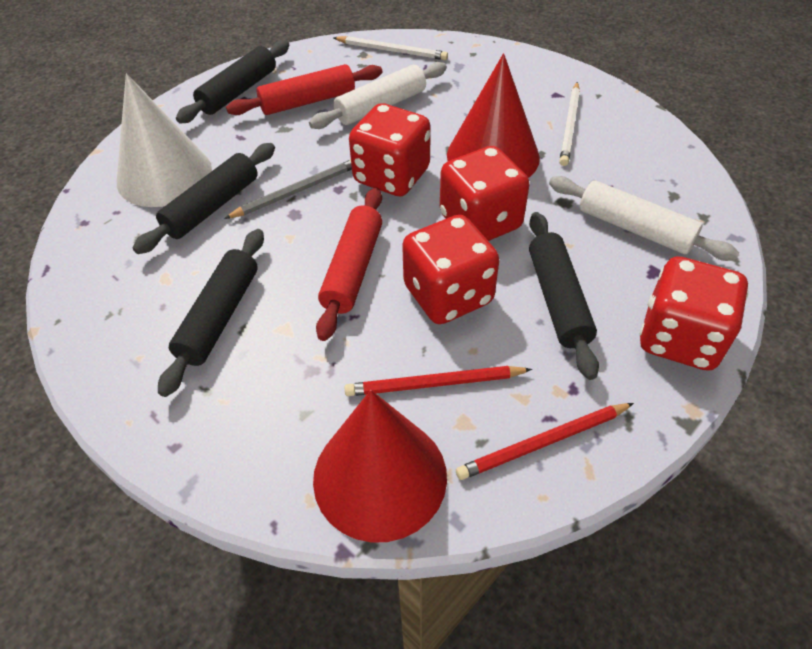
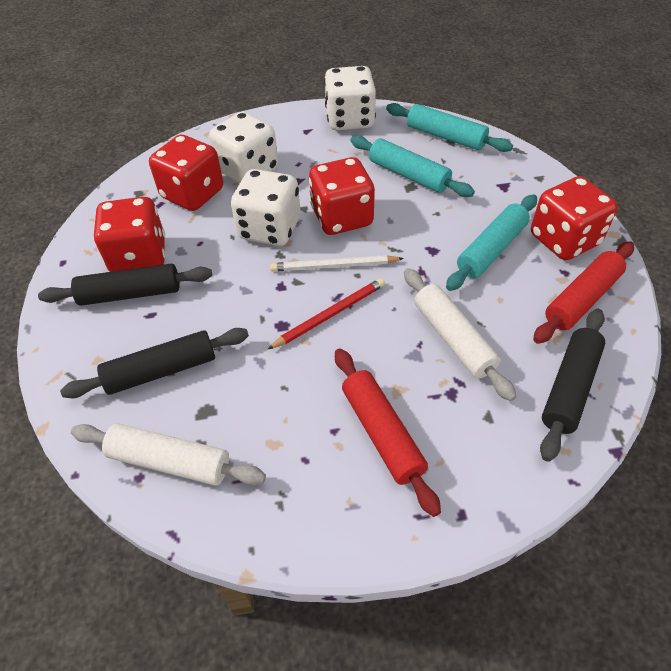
black rolling pin: 4 -> 3
grey pencil: 1 -> 0
red cone: 2 -> 0
red pencil: 2 -> 1
turquoise rolling pin: 0 -> 3
white cone: 1 -> 0
white dice: 0 -> 3
white pencil: 2 -> 1

